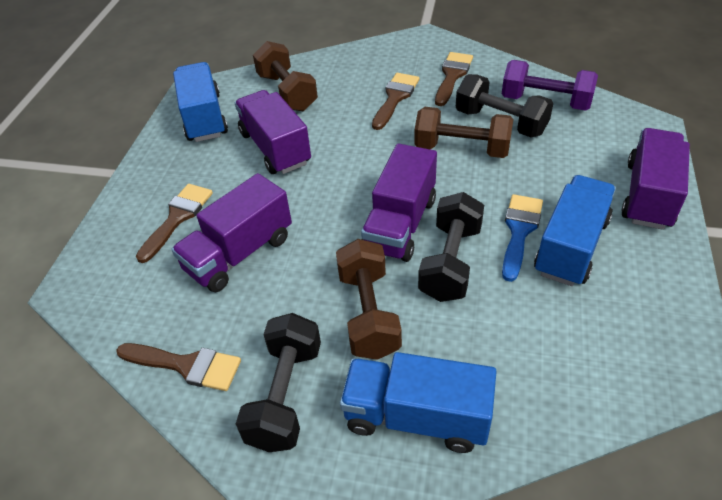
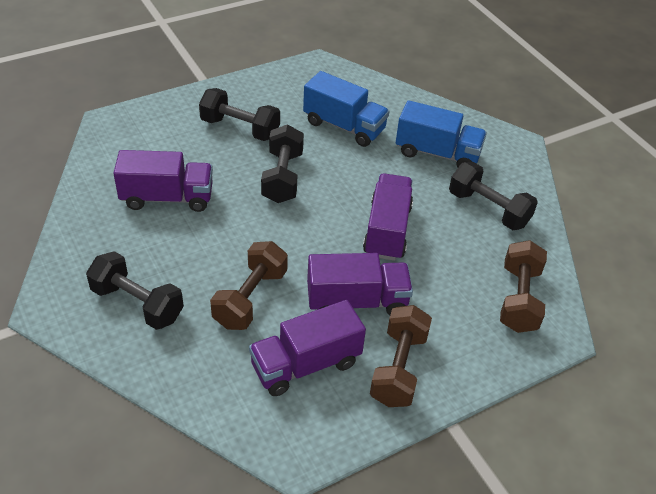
black dumbbell: 3 -> 4
blue brush: 1 -> 0
blue truck: 3 -> 2
brown brush: 4 -> 0
purple dumbbell: 1 -> 0

